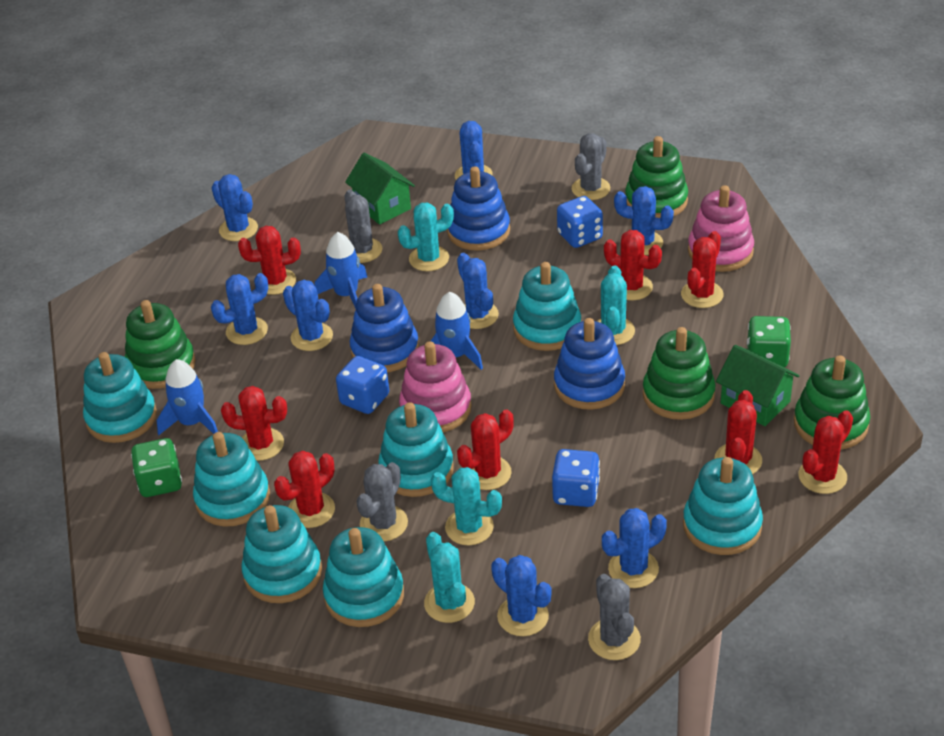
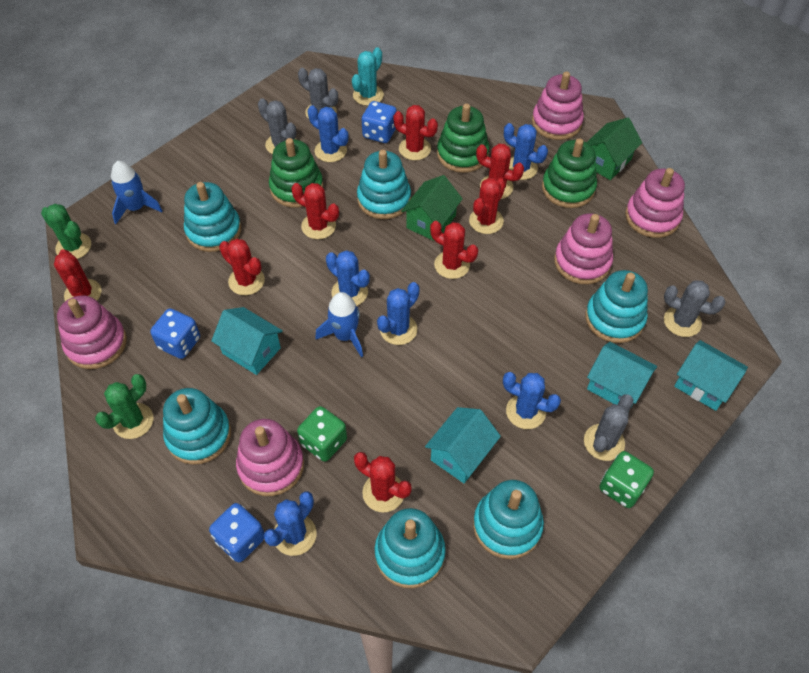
blue cactus: 8 -> 6
blue rocket: 3 -> 2
blue stacking toy: 3 -> 0
green cactus: 0 -> 2
green stacking toy: 4 -> 3
pink stacking toy: 2 -> 5
turquoise cactus: 4 -> 1
turquoise house: 0 -> 4
turquoise stacking toy: 7 -> 6

